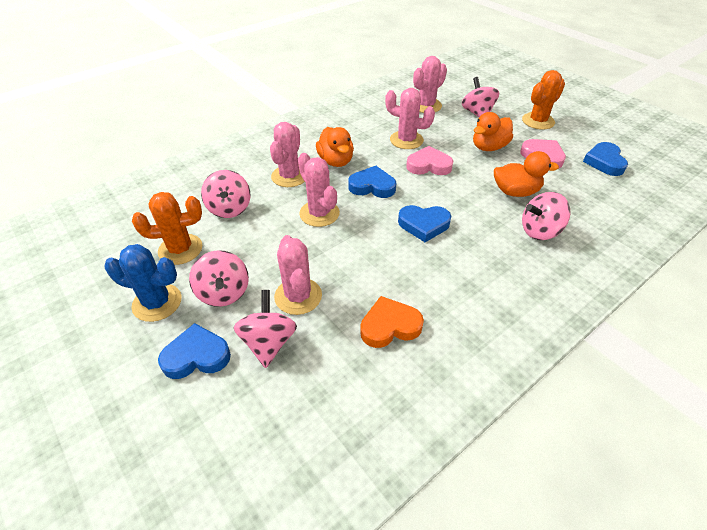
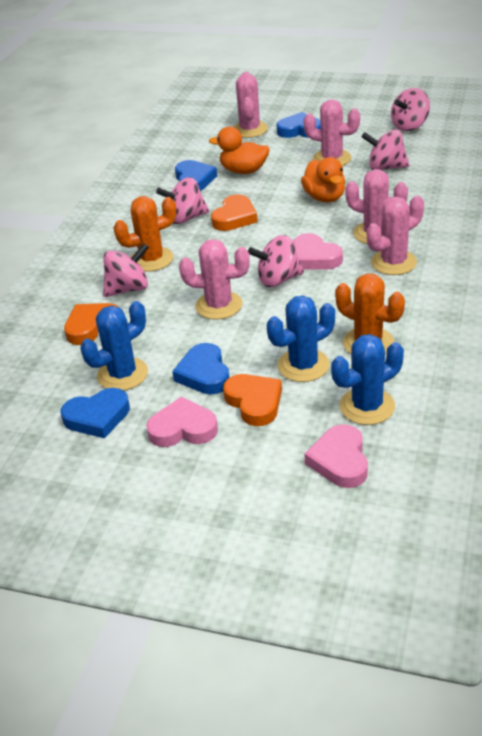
blue cactus: 1 -> 3
orange duck: 3 -> 2
orange heart: 1 -> 3
pink heart: 2 -> 3

